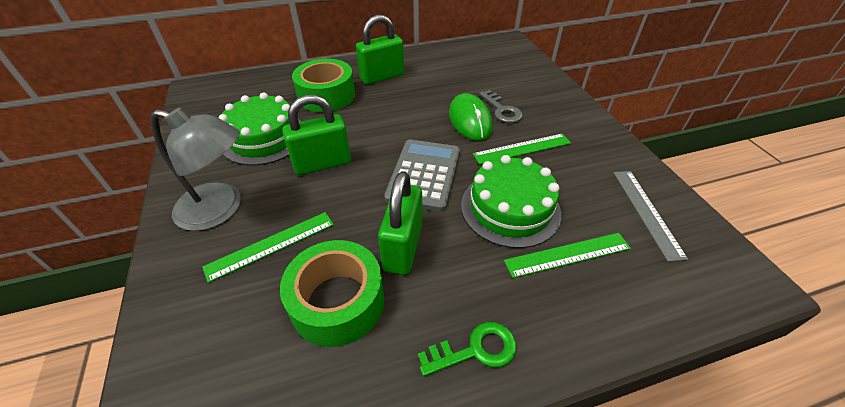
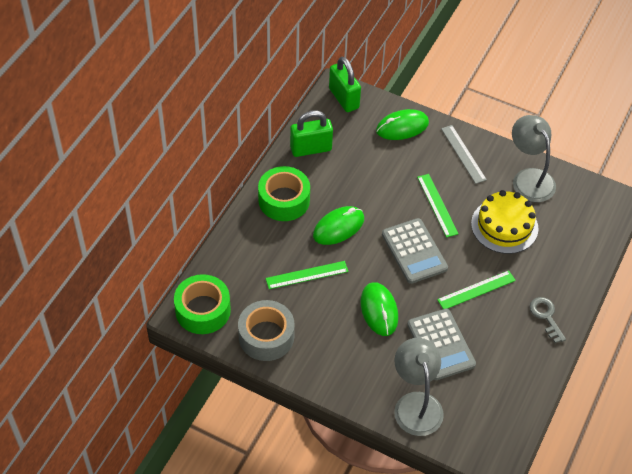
green cake: 2 -> 0
green key: 1 -> 0
green mouse: 1 -> 3
green padlock: 3 -> 2
grey calculator: 1 -> 2
grey lamp: 1 -> 2
grey tape: 0 -> 1
yellow cake: 0 -> 1

